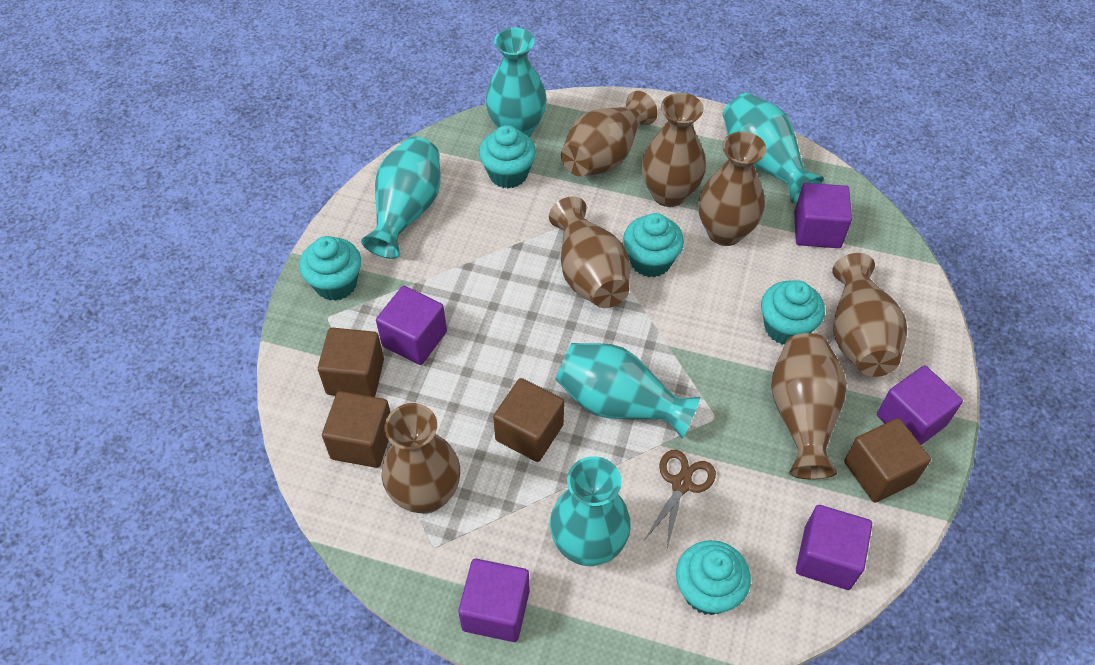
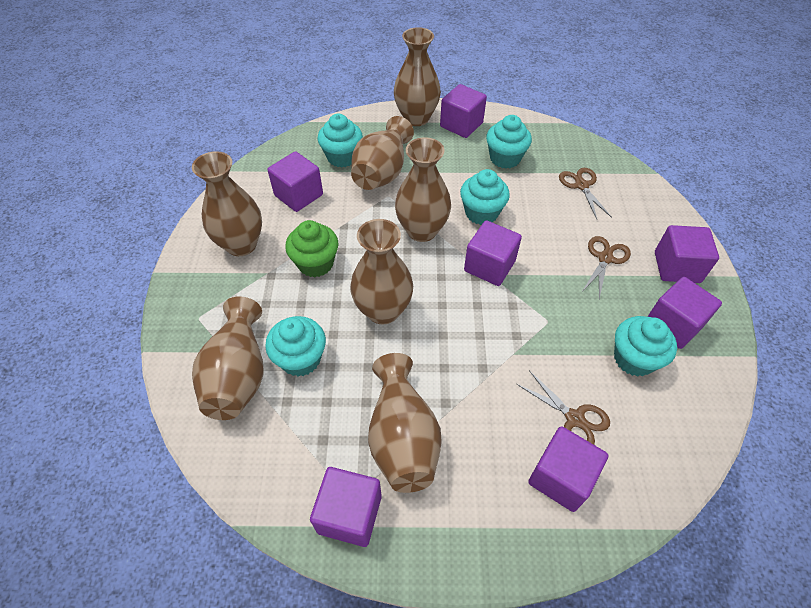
brown cube: 4 -> 0
brown scissors: 1 -> 3
green cupcake: 0 -> 1
purple cube: 5 -> 7
turquoise vase: 5 -> 0

